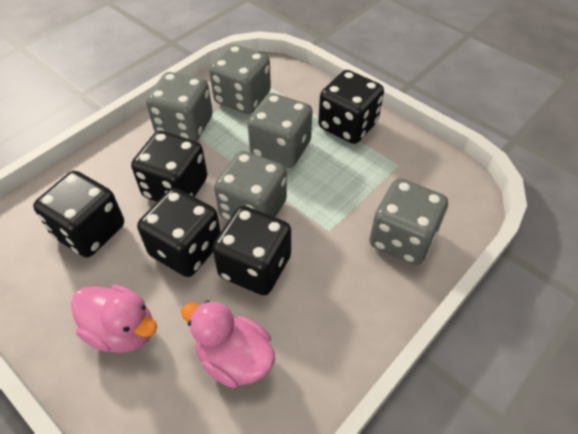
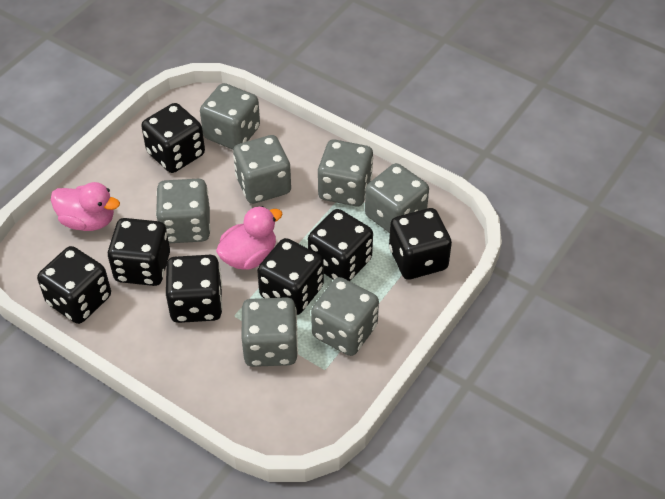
black dice: 5 -> 7
grey dice: 5 -> 7

